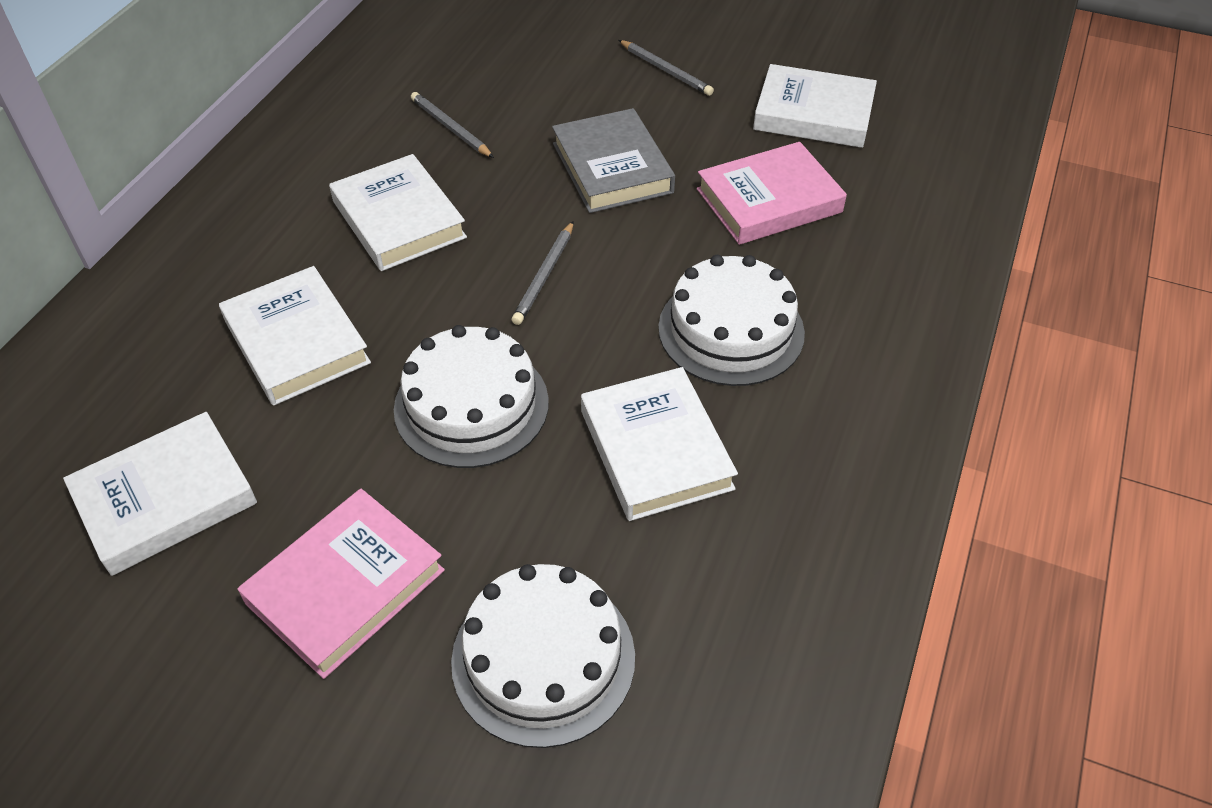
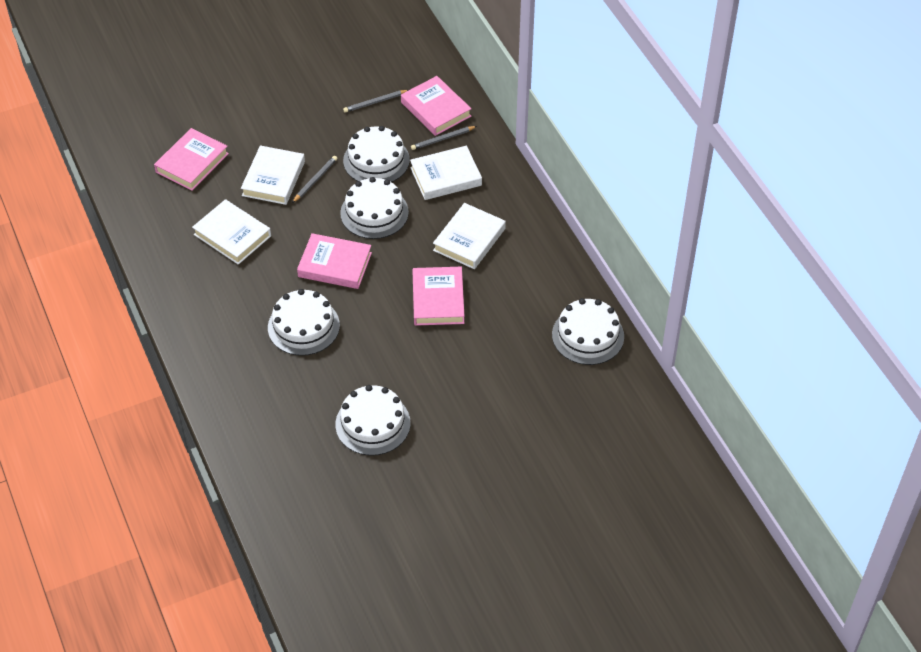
grey book: 1 -> 0
pink book: 2 -> 4
white book: 5 -> 4
white cake: 3 -> 5

